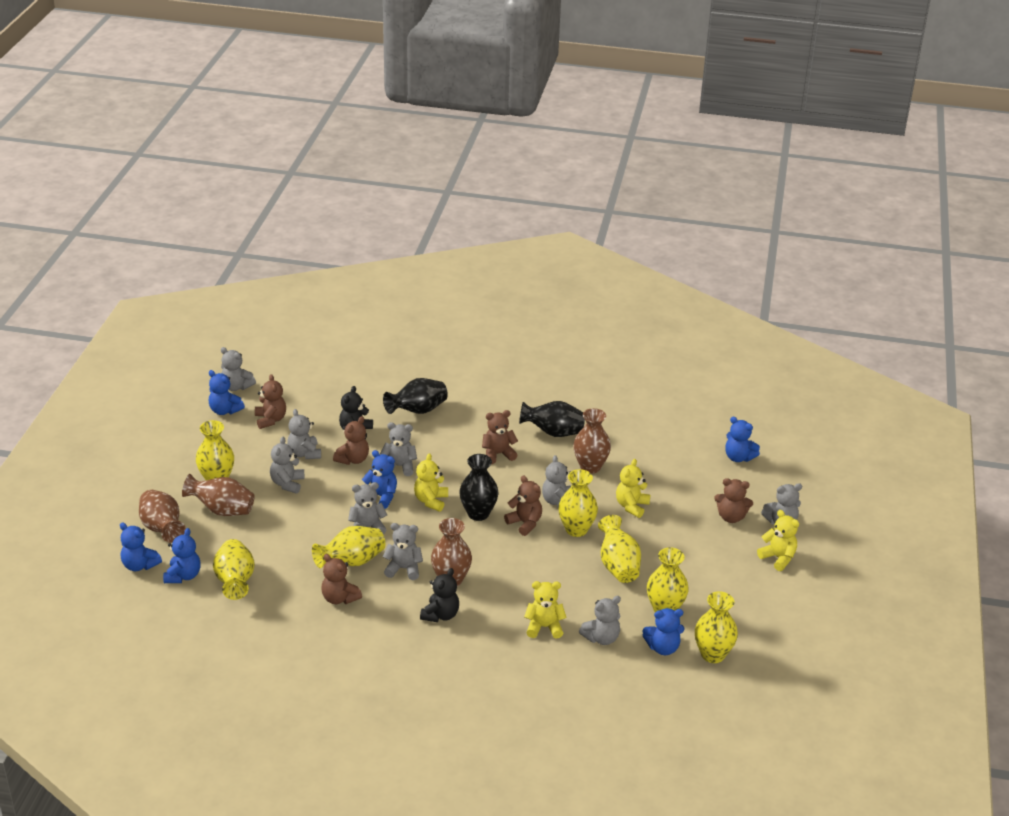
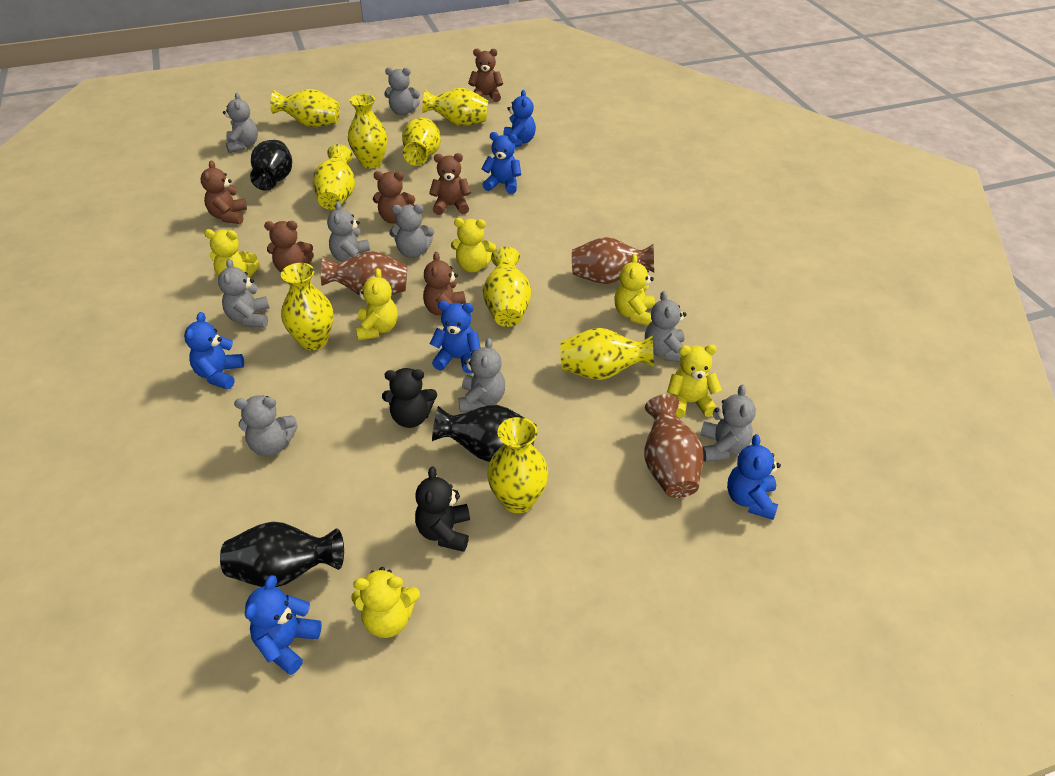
brown vase: 4 -> 3
yellow teddy bear: 4 -> 6
yellow vase: 7 -> 9

